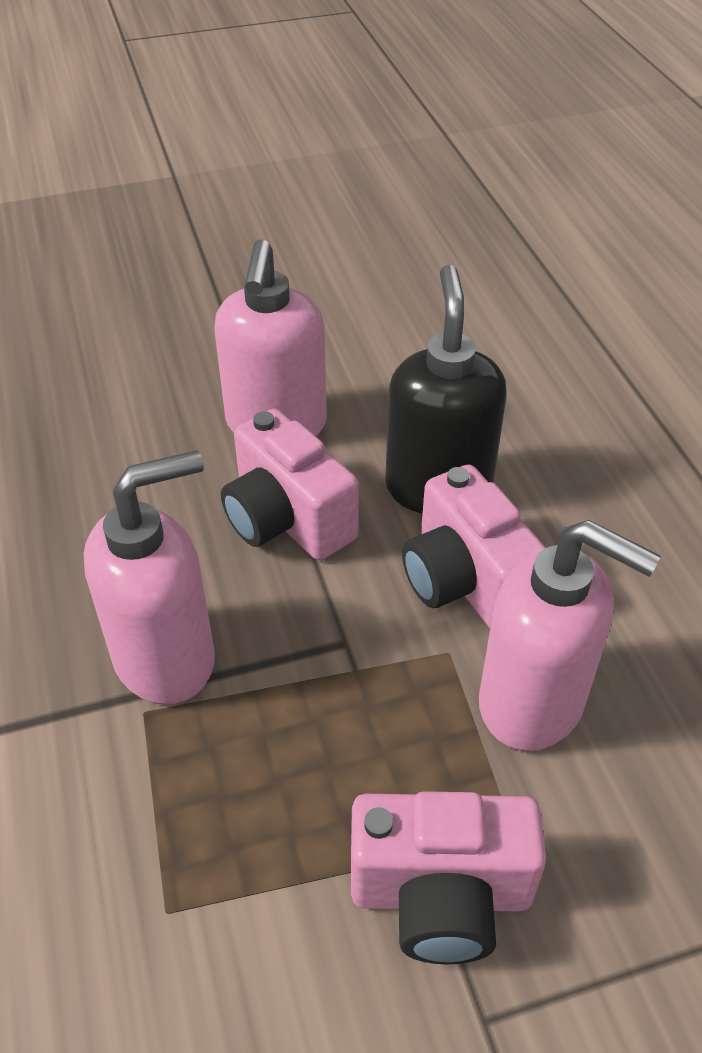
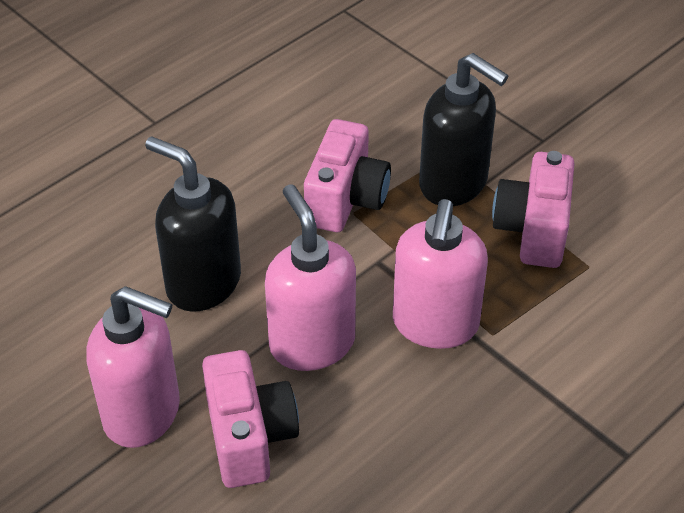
black soap dispenser: 1 -> 2

